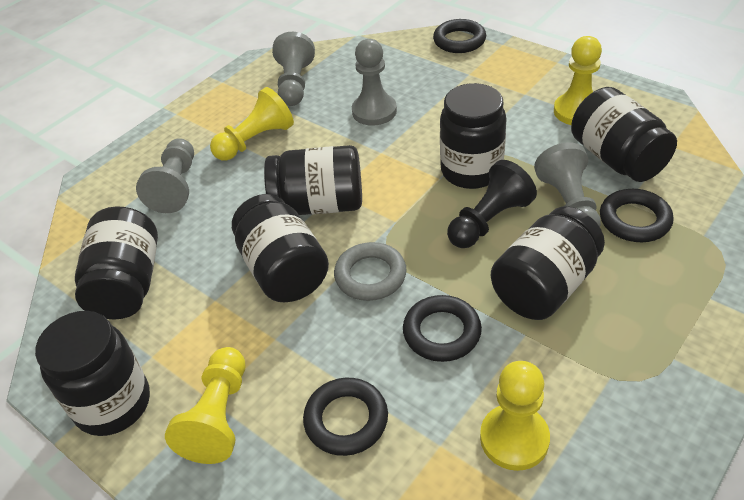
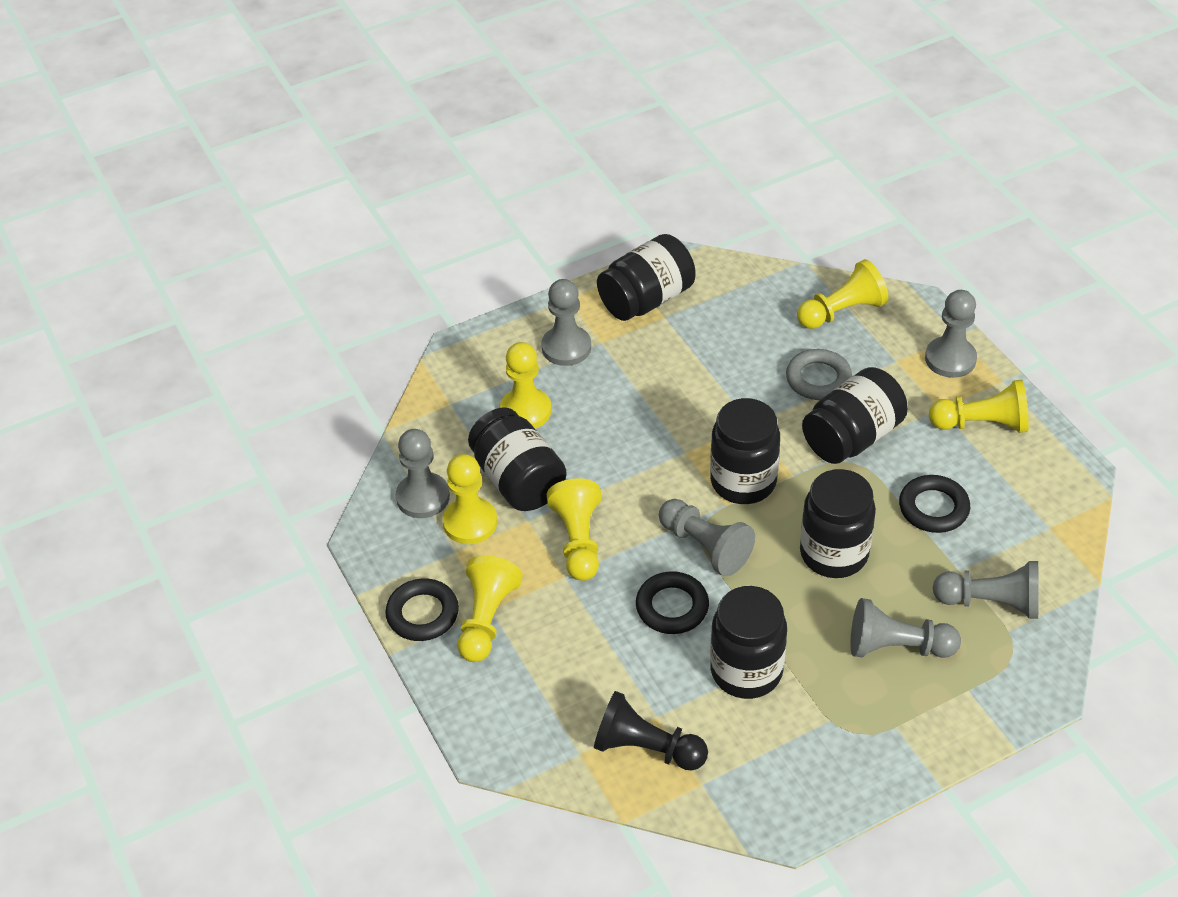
black jar: 7 -> 6
black ring: 4 -> 3
grey pawn: 4 -> 6
yellow pawn: 4 -> 6

